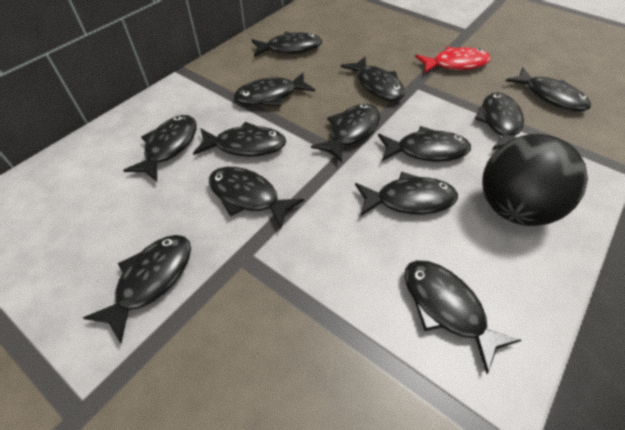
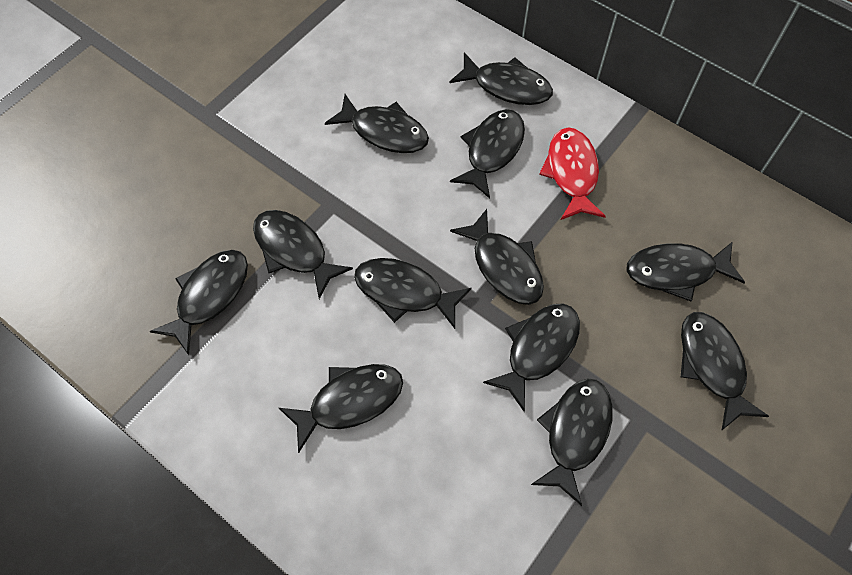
black ball: 1 -> 0
black fish: 13 -> 12

